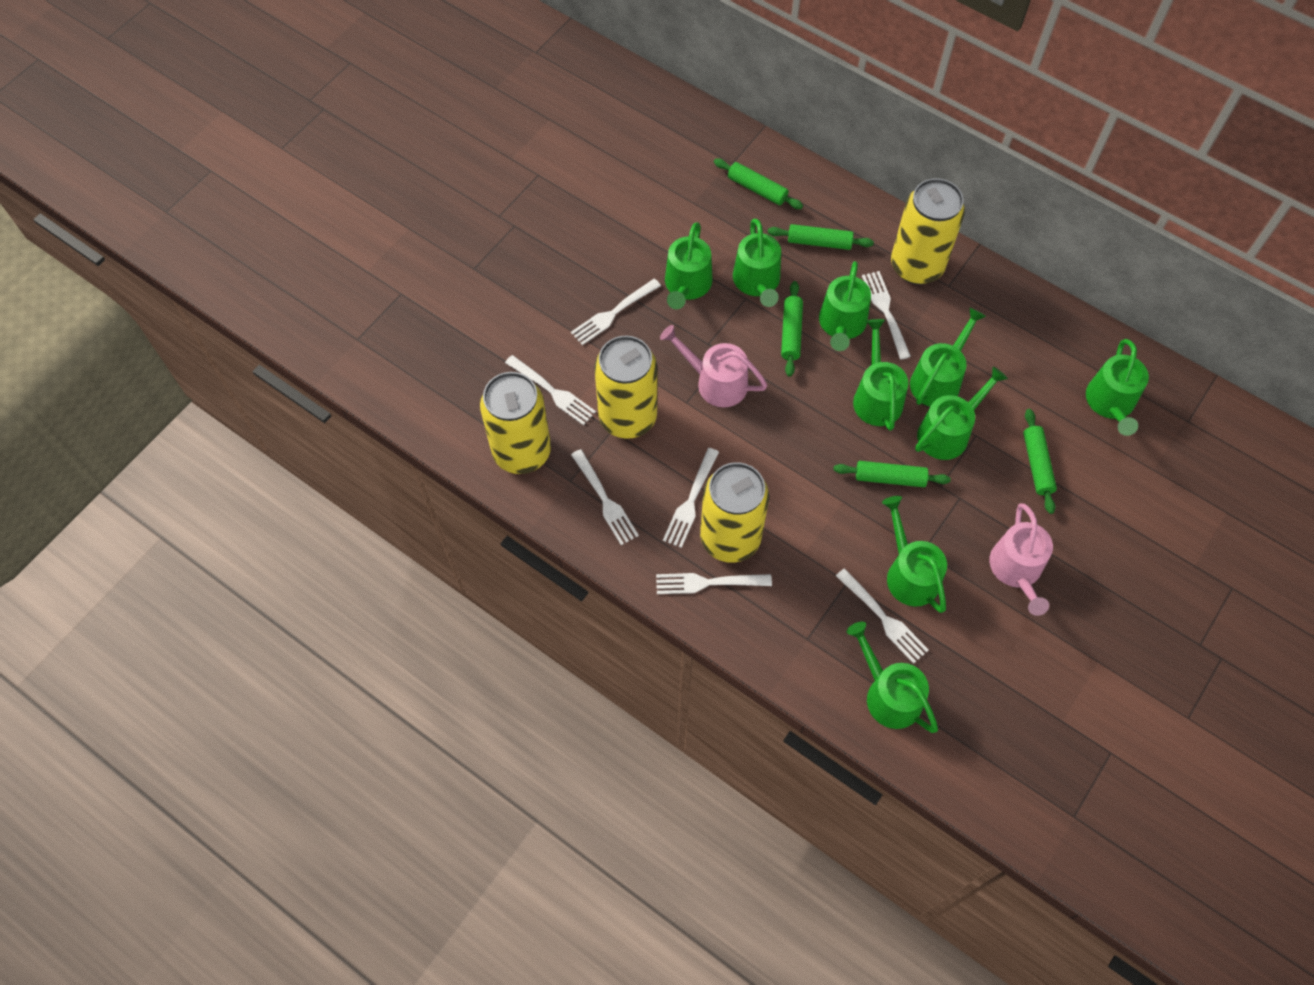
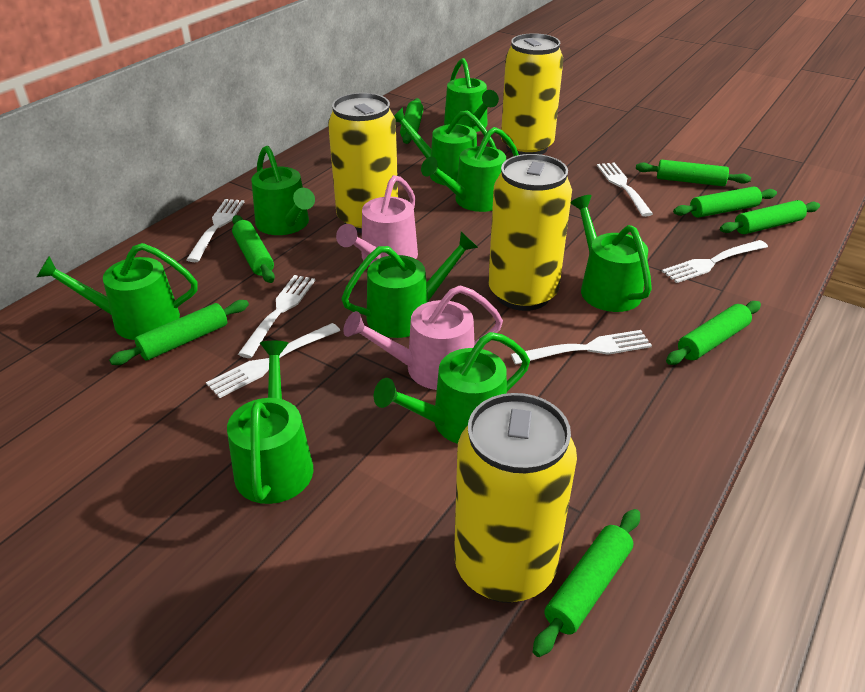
green rolling pin: 5 -> 8
white fork: 7 -> 6

